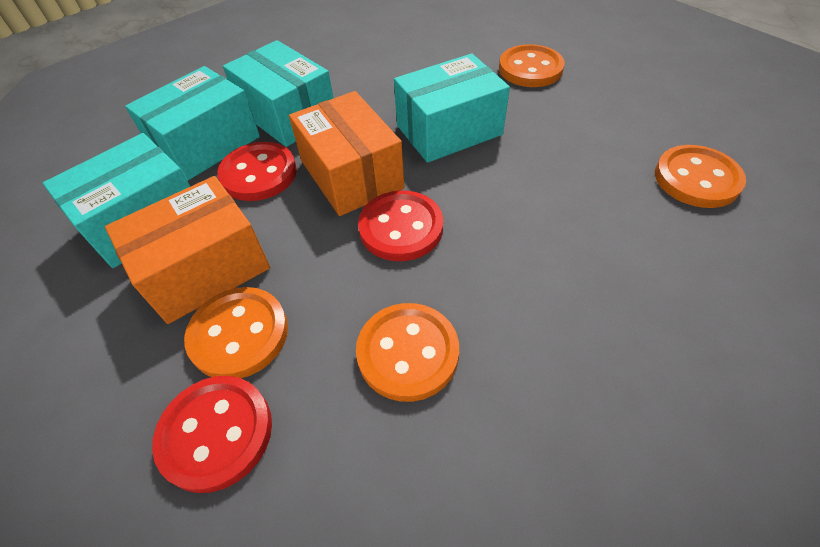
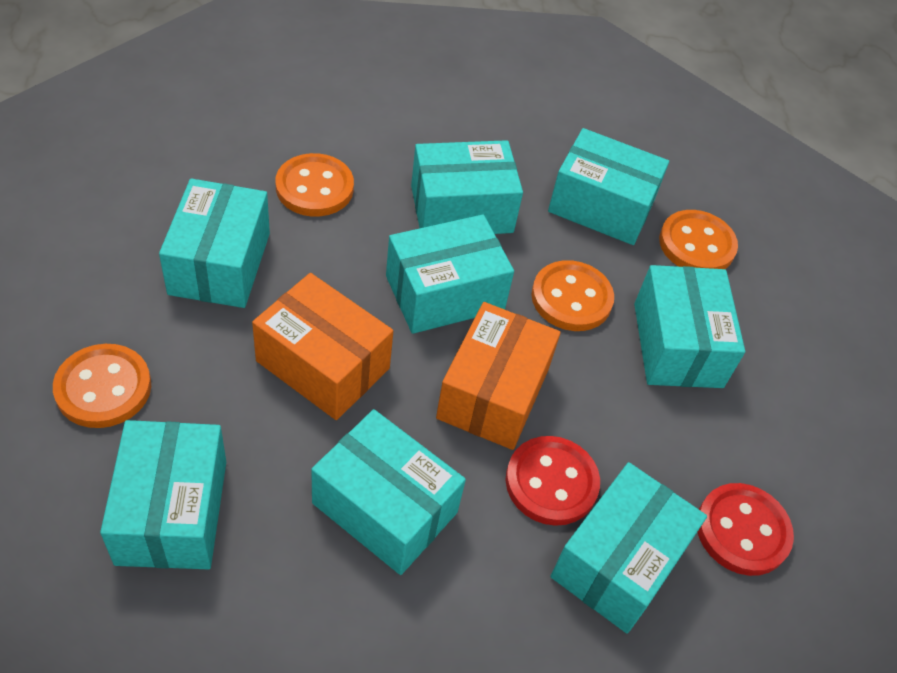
red button: 3 -> 2
turquoise box: 4 -> 8

